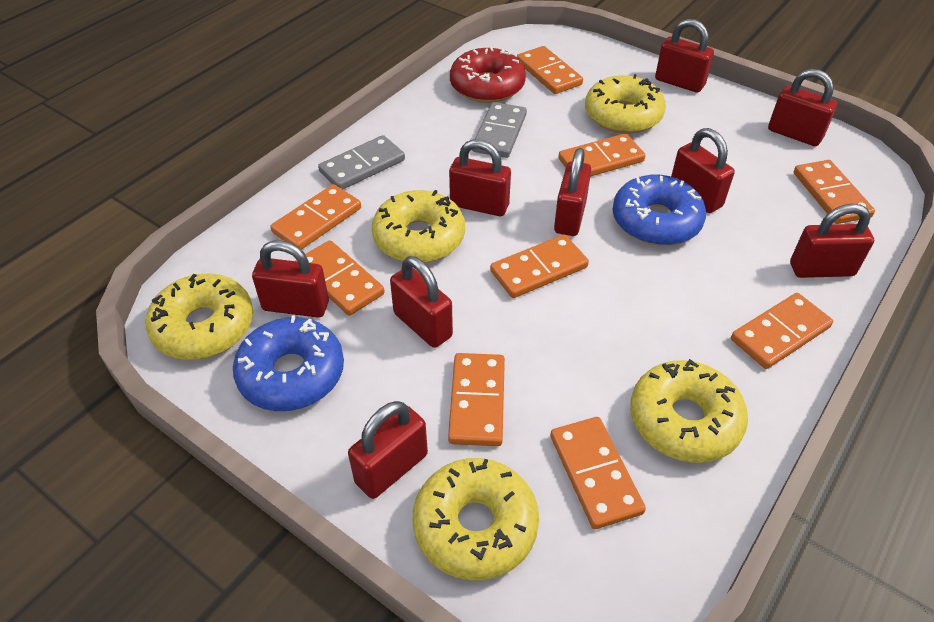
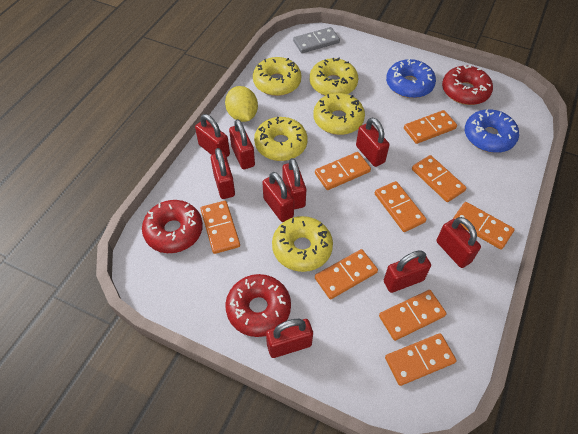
grey domino: 2 -> 1
red donut: 1 -> 3
yellow lemon: 0 -> 1

